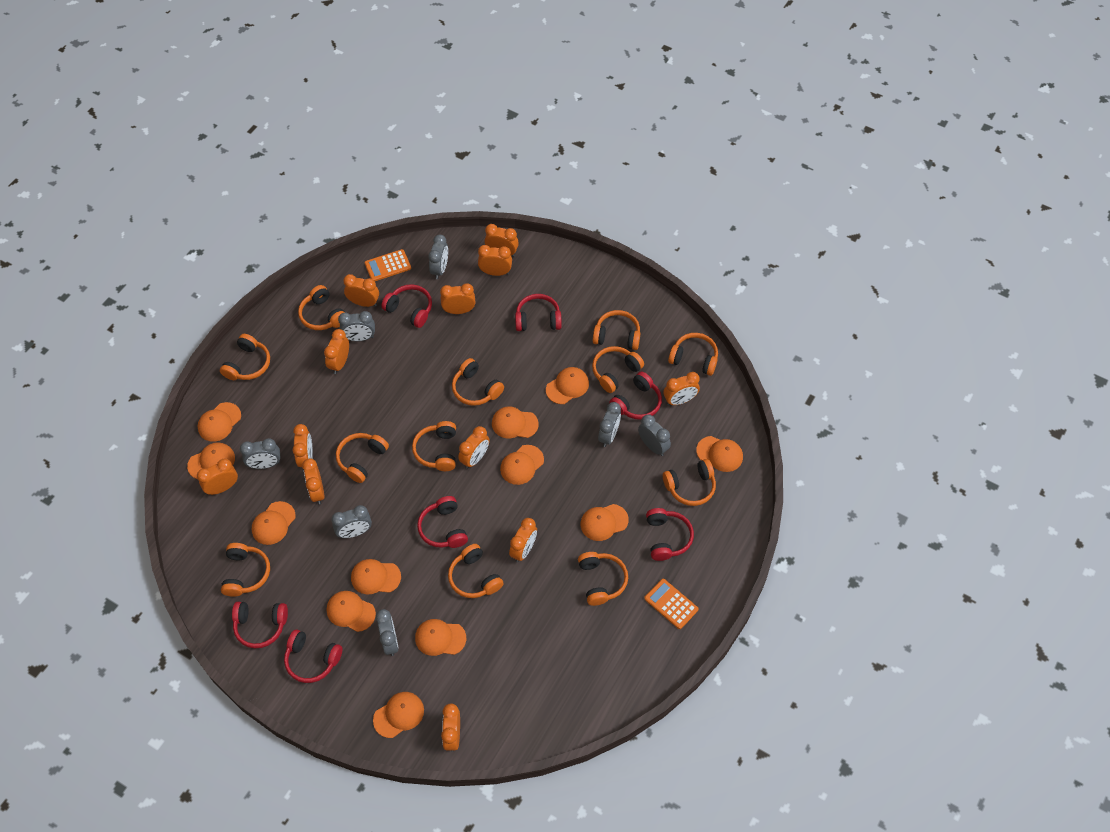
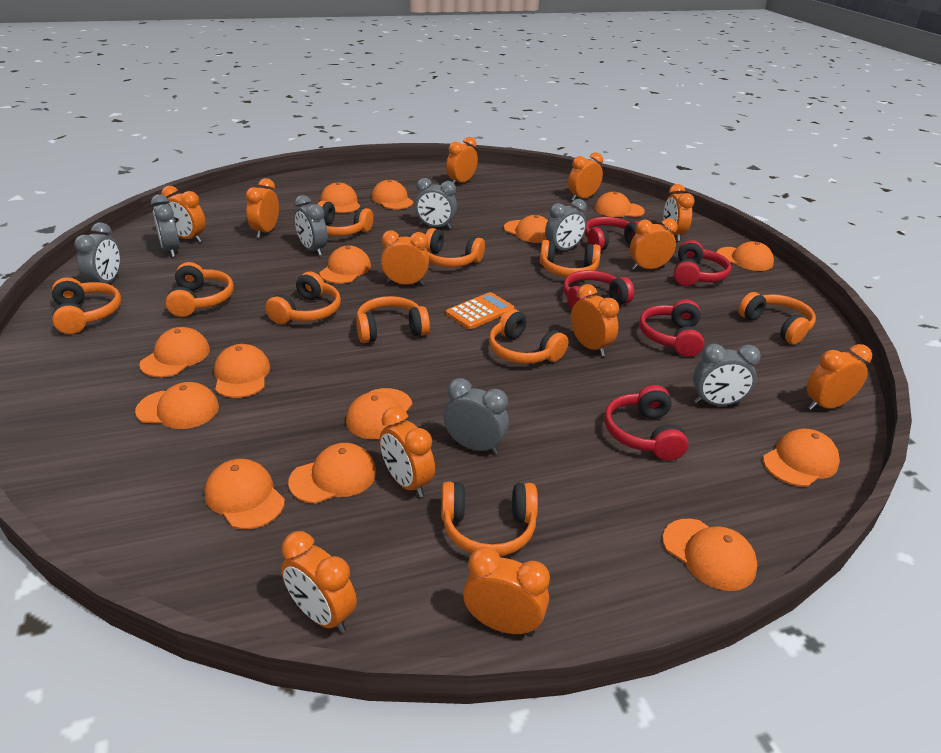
orange calculator: 2 -> 1
orange cap: 12 -> 14
orange headphones: 12 -> 10
red headphones: 7 -> 5

